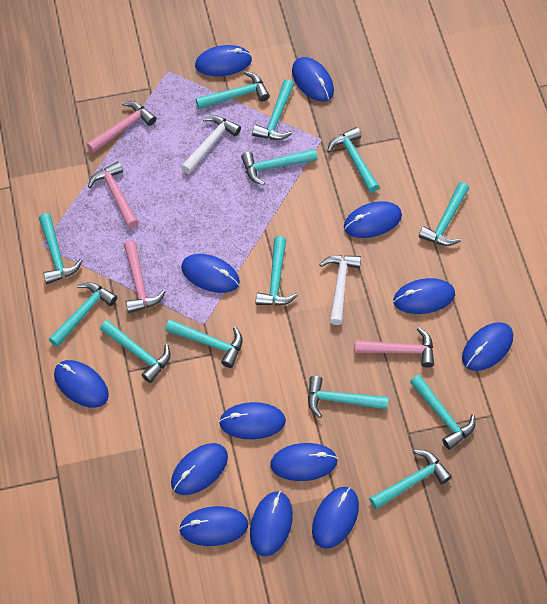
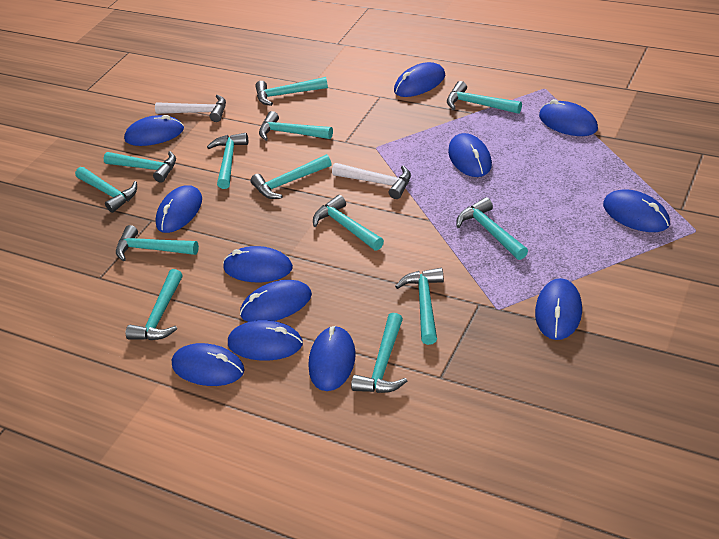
blue mouse: 13 -> 12
pink hammer: 4 -> 0

